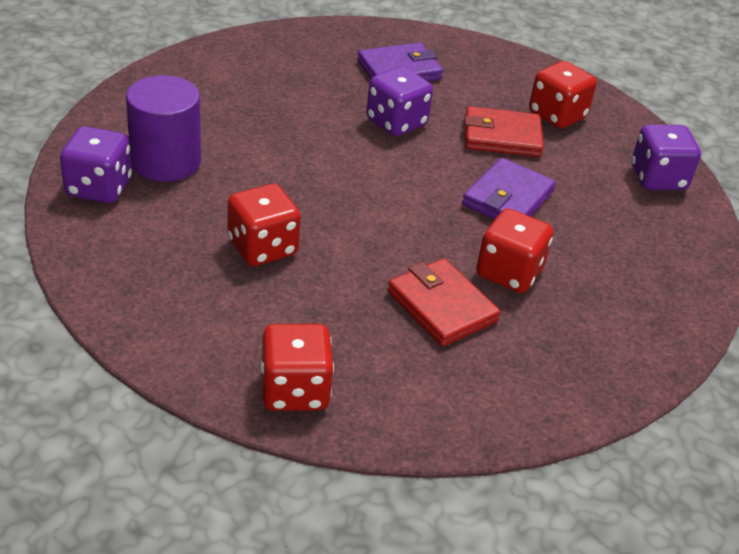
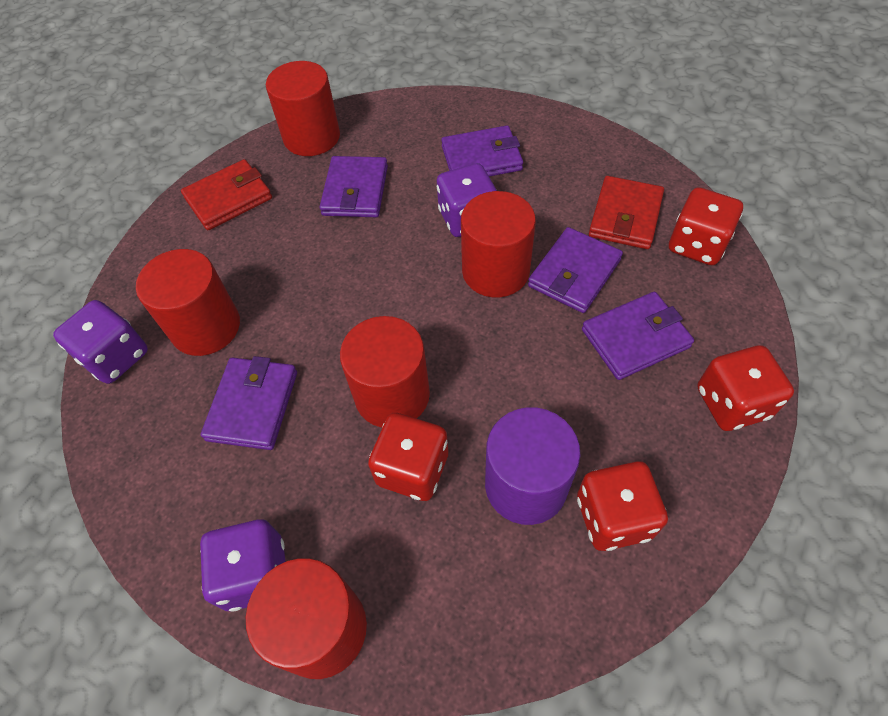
purple wallet: 2 -> 5
red cylinder: 0 -> 5

